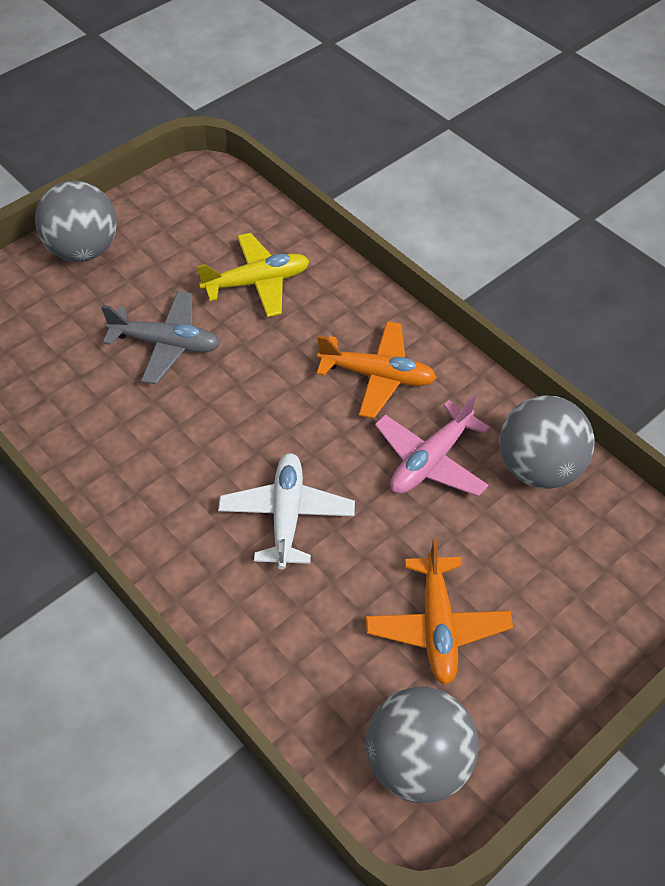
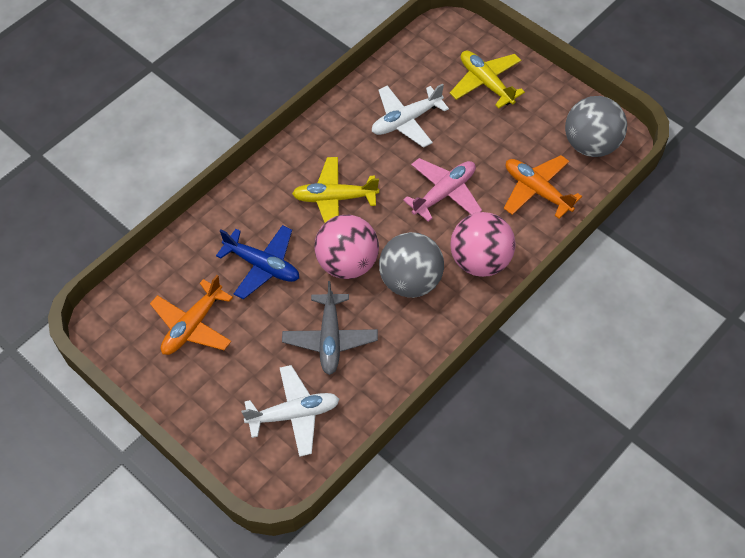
blue plane: 0 -> 1
grey ball: 3 -> 2
pink ball: 0 -> 2
white plane: 1 -> 2
yellow plane: 1 -> 2

